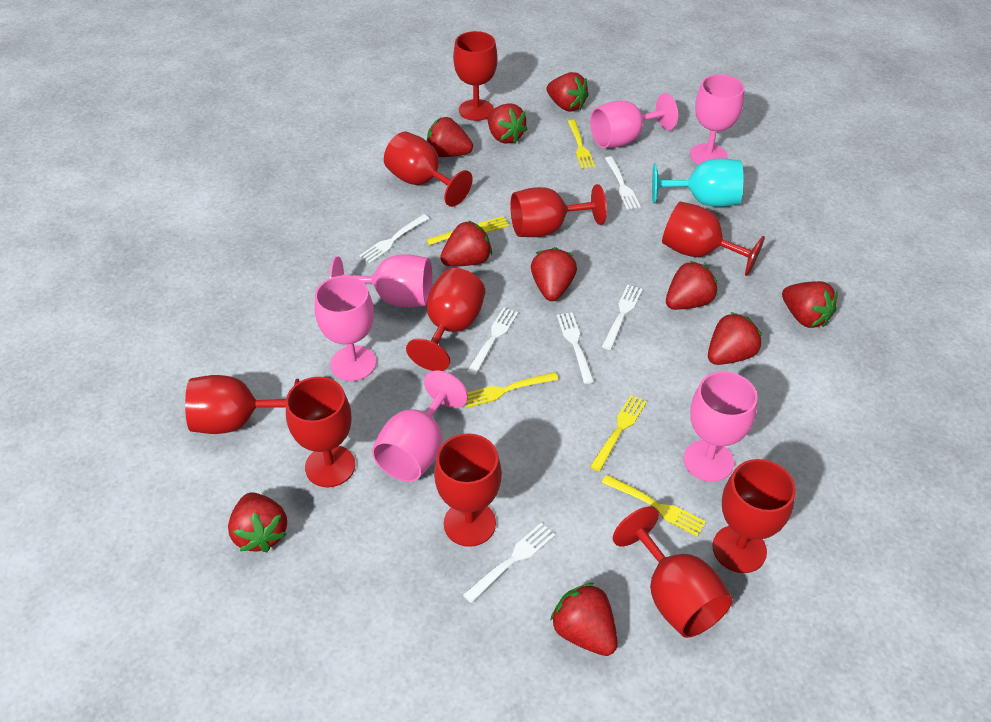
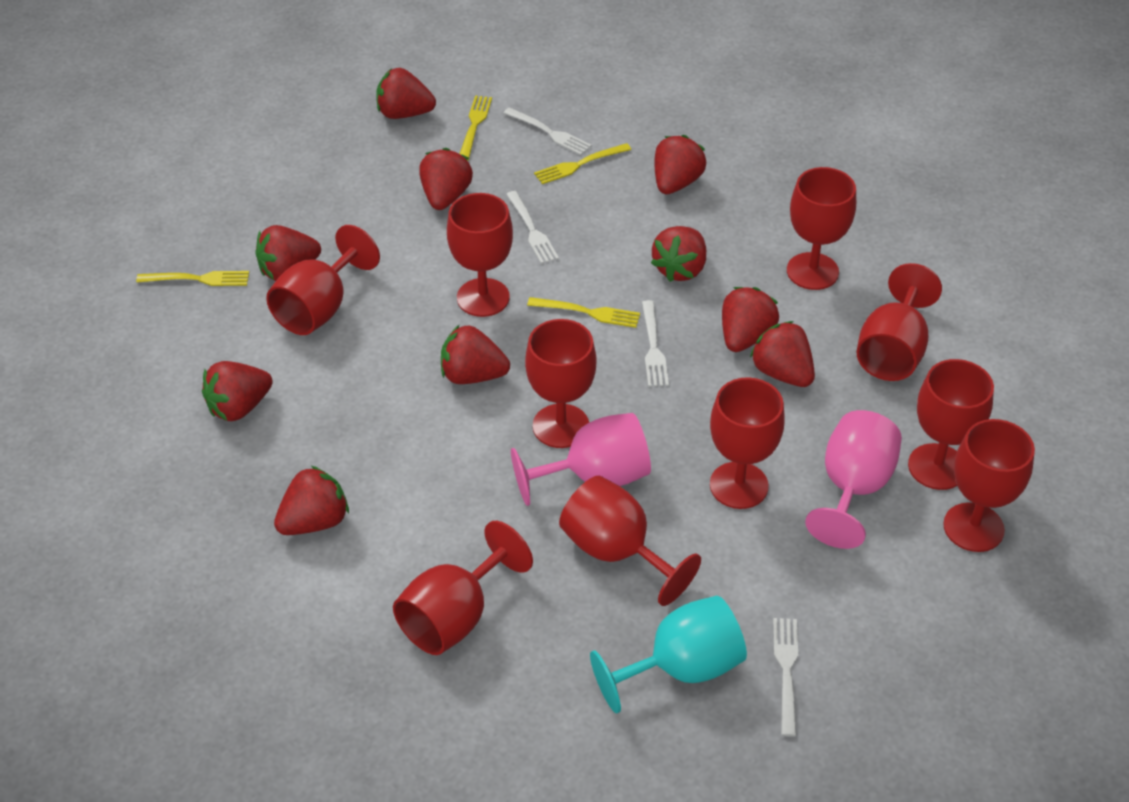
pink goblet: 6 -> 2
white fork: 6 -> 4
yellow fork: 5 -> 4

